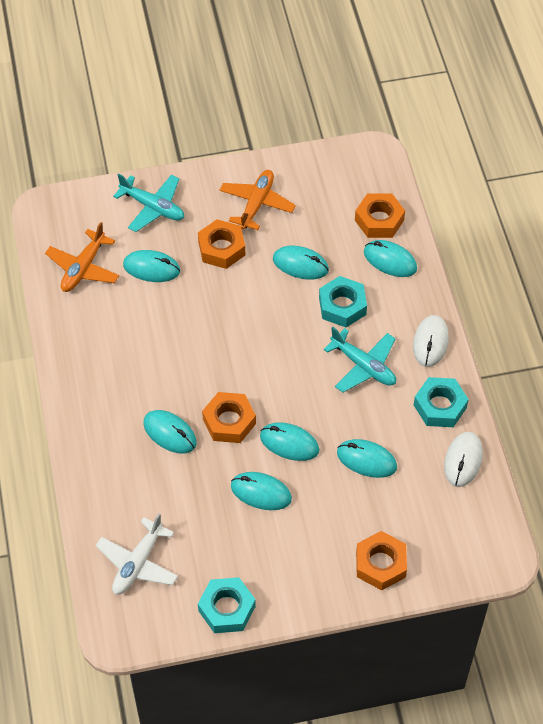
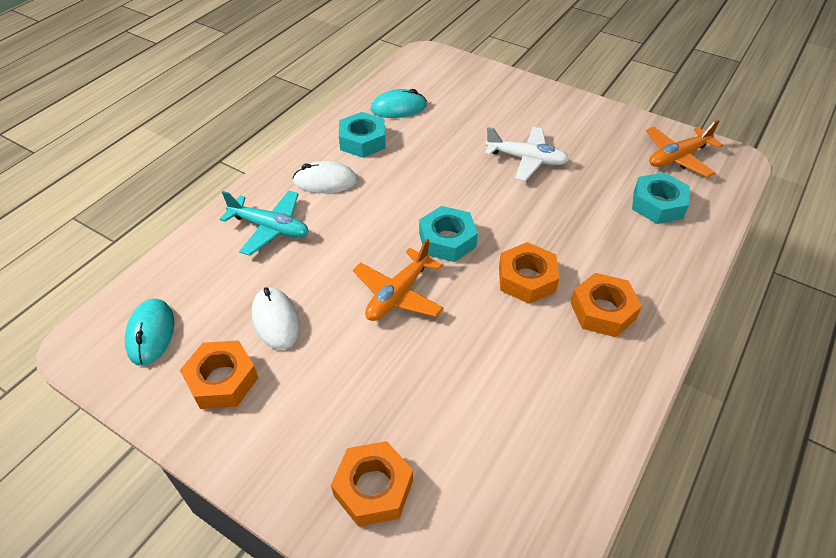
turquoise mouse: 7 -> 2
turquoise plane: 2 -> 1

